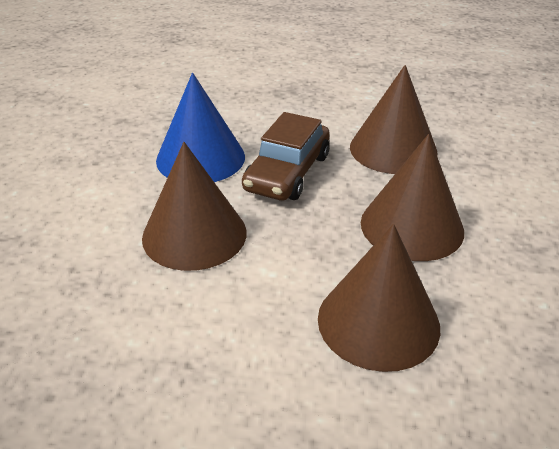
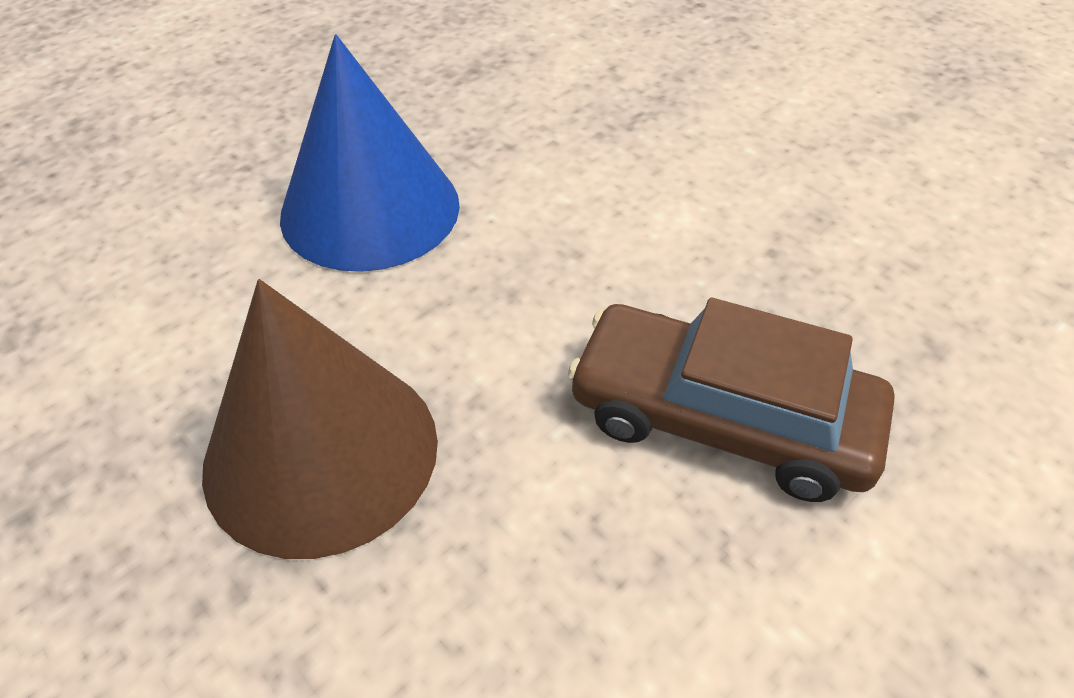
brown cone: 4 -> 1

